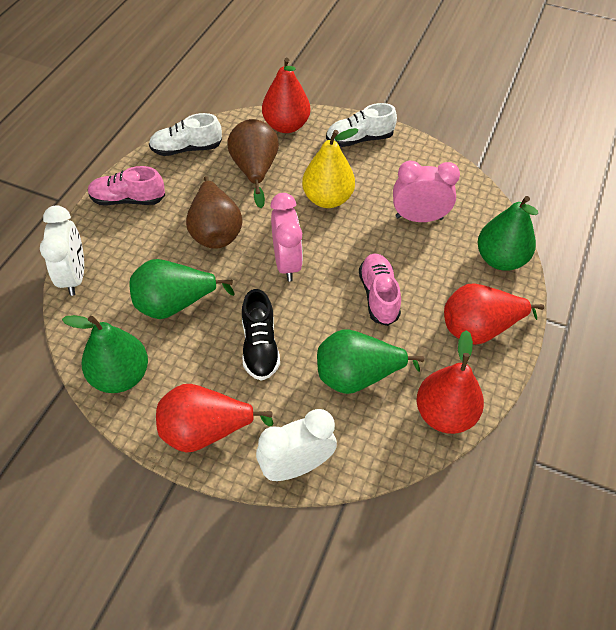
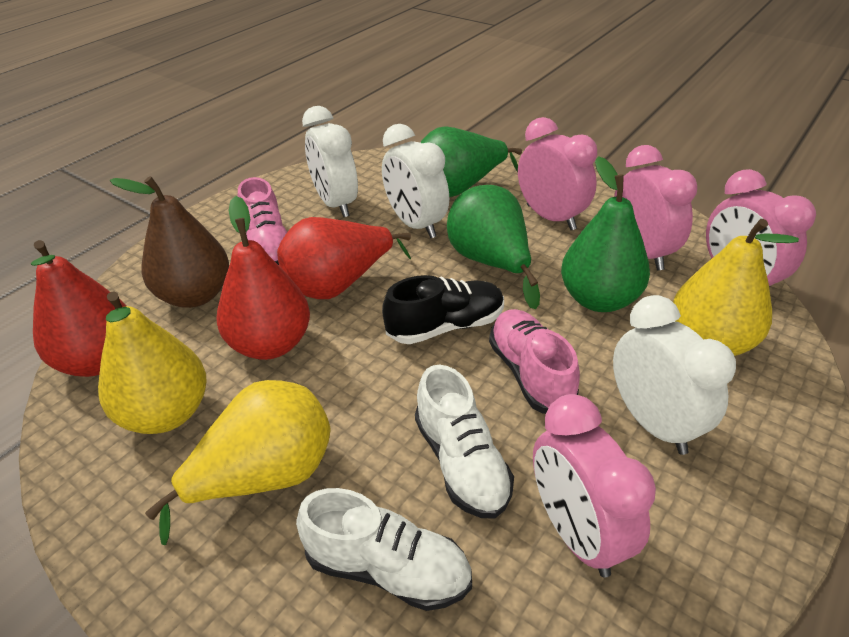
brown pear: 2 -> 1
green pear: 4 -> 3
pink clock: 2 -> 4
red pear: 4 -> 3
white clock: 2 -> 3
yellow pear: 1 -> 3

